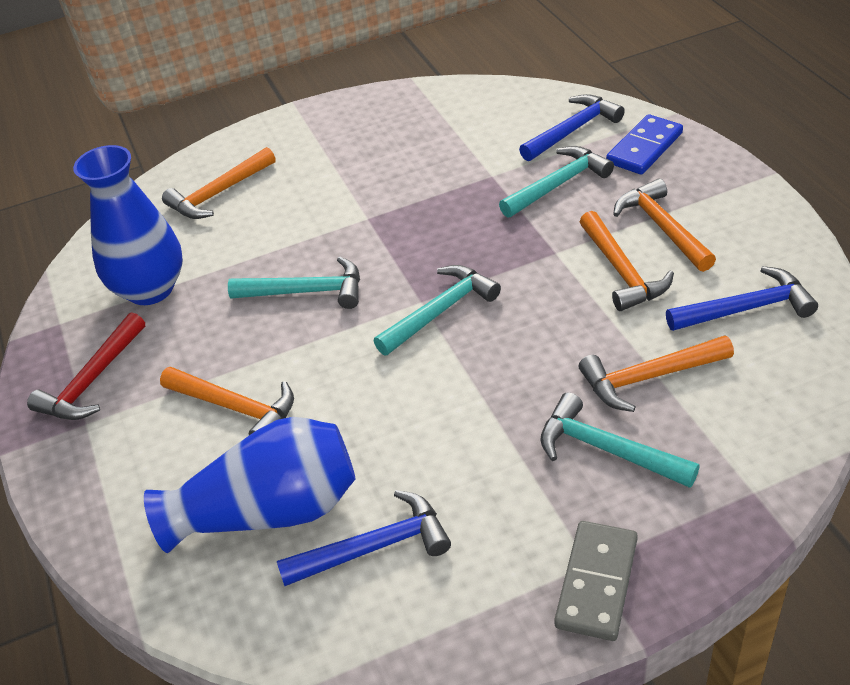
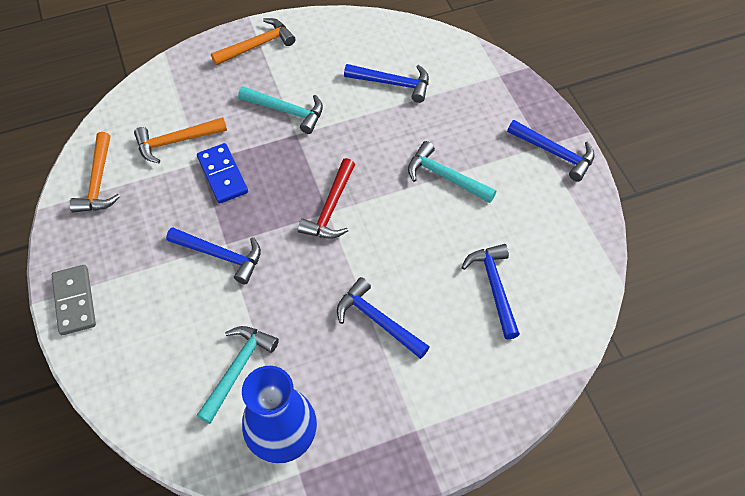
blue hammer: 3 -> 5
blue vase: 2 -> 1
orange hammer: 5 -> 3
turquoise hammer: 4 -> 3

